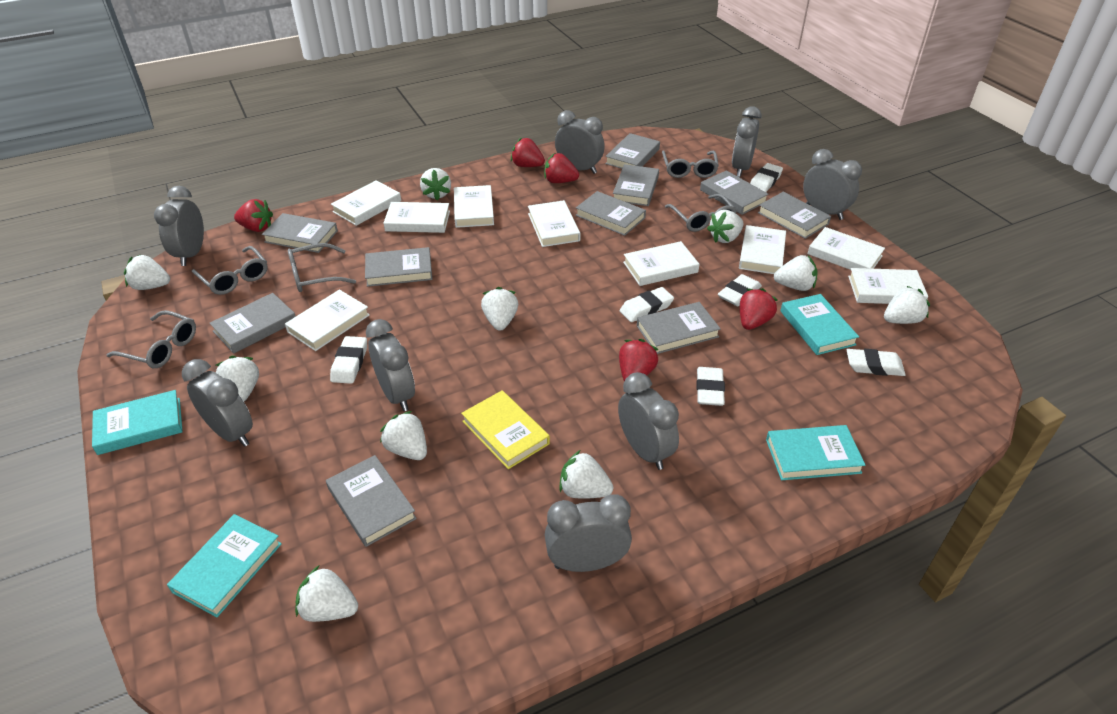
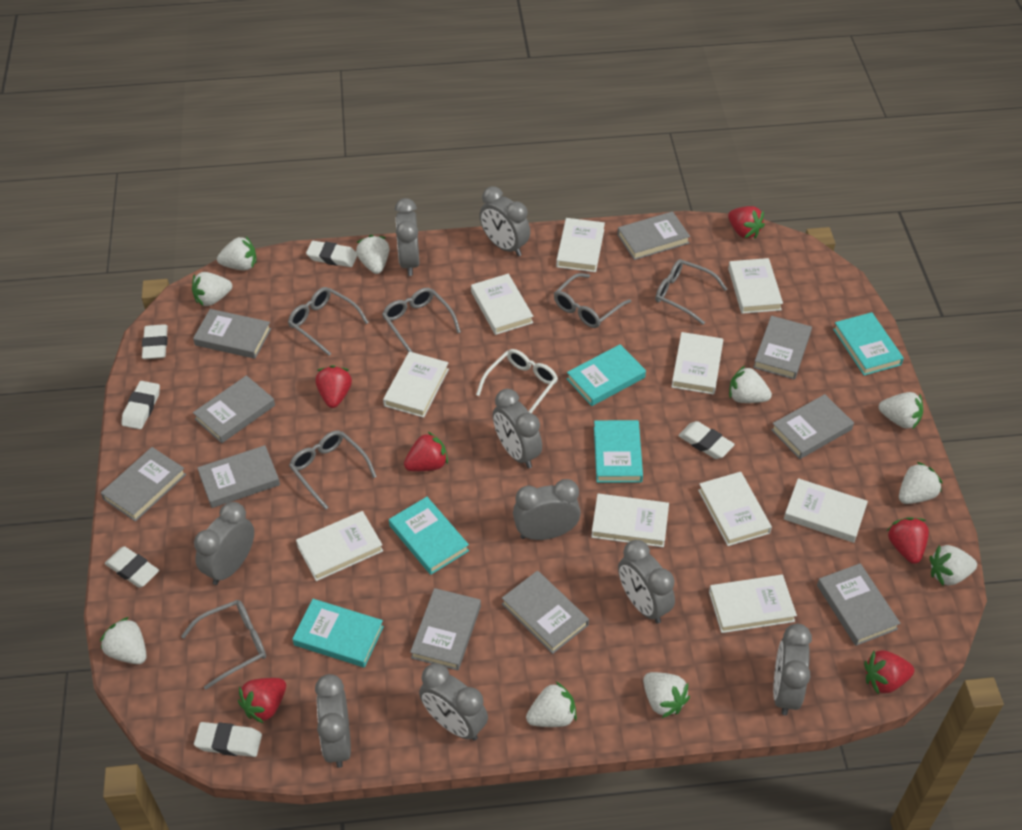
grey clock: 8 -> 9
grey glasses: 5 -> 6
red strawberry: 5 -> 6
turquoise book: 4 -> 5
white book: 9 -> 10
white glasses: 0 -> 1
yellow book: 1 -> 0

